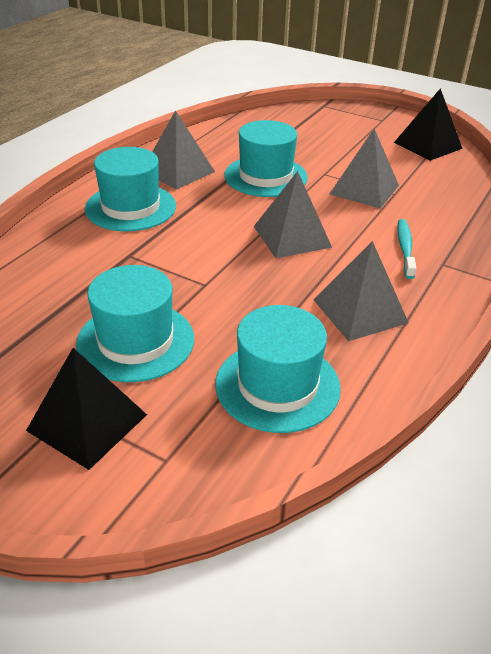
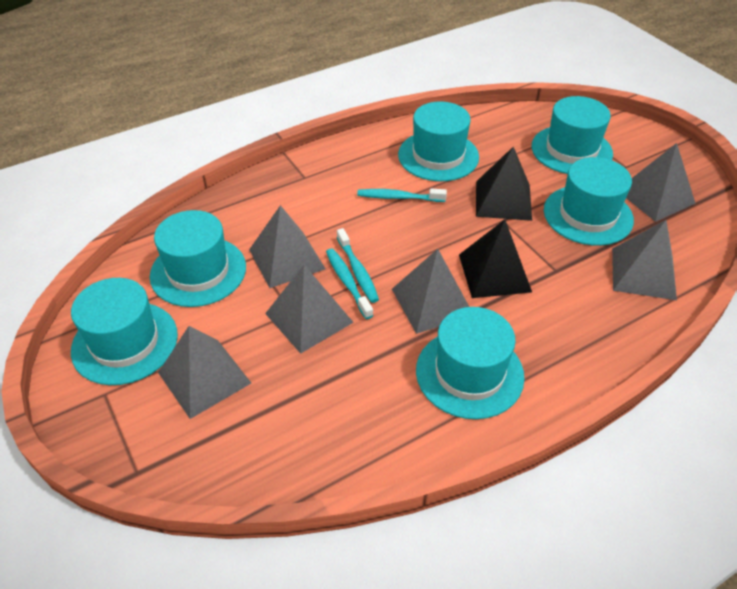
grey pyramid: 4 -> 6
turquoise hat: 4 -> 6
turquoise toothbrush: 1 -> 3

